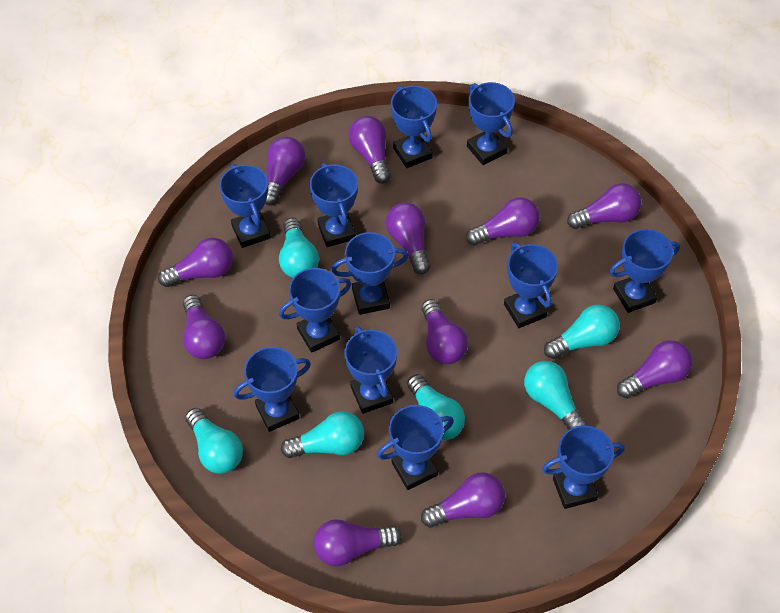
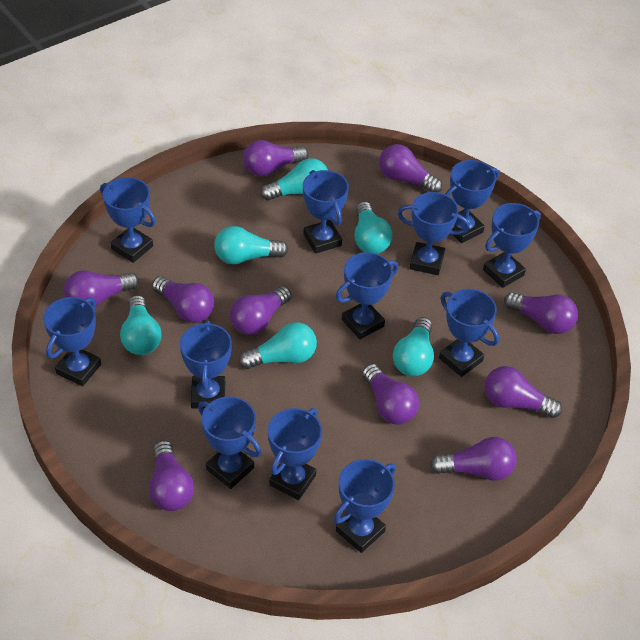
purple light bulb: 11 -> 10

